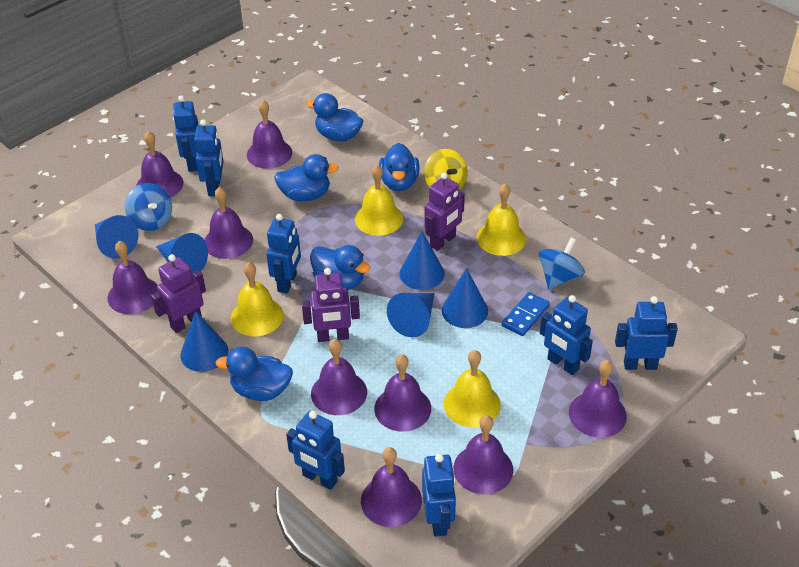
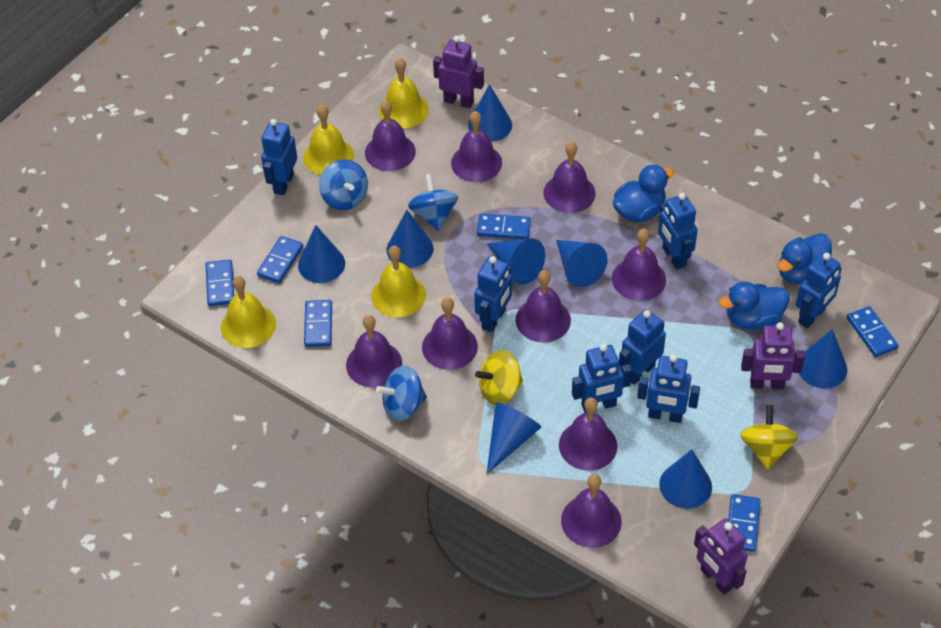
blue cone: 6 -> 8
blue domino: 1 -> 6
blue duck: 5 -> 3
blue spinning top: 2 -> 3
yellow spinning top: 1 -> 2

